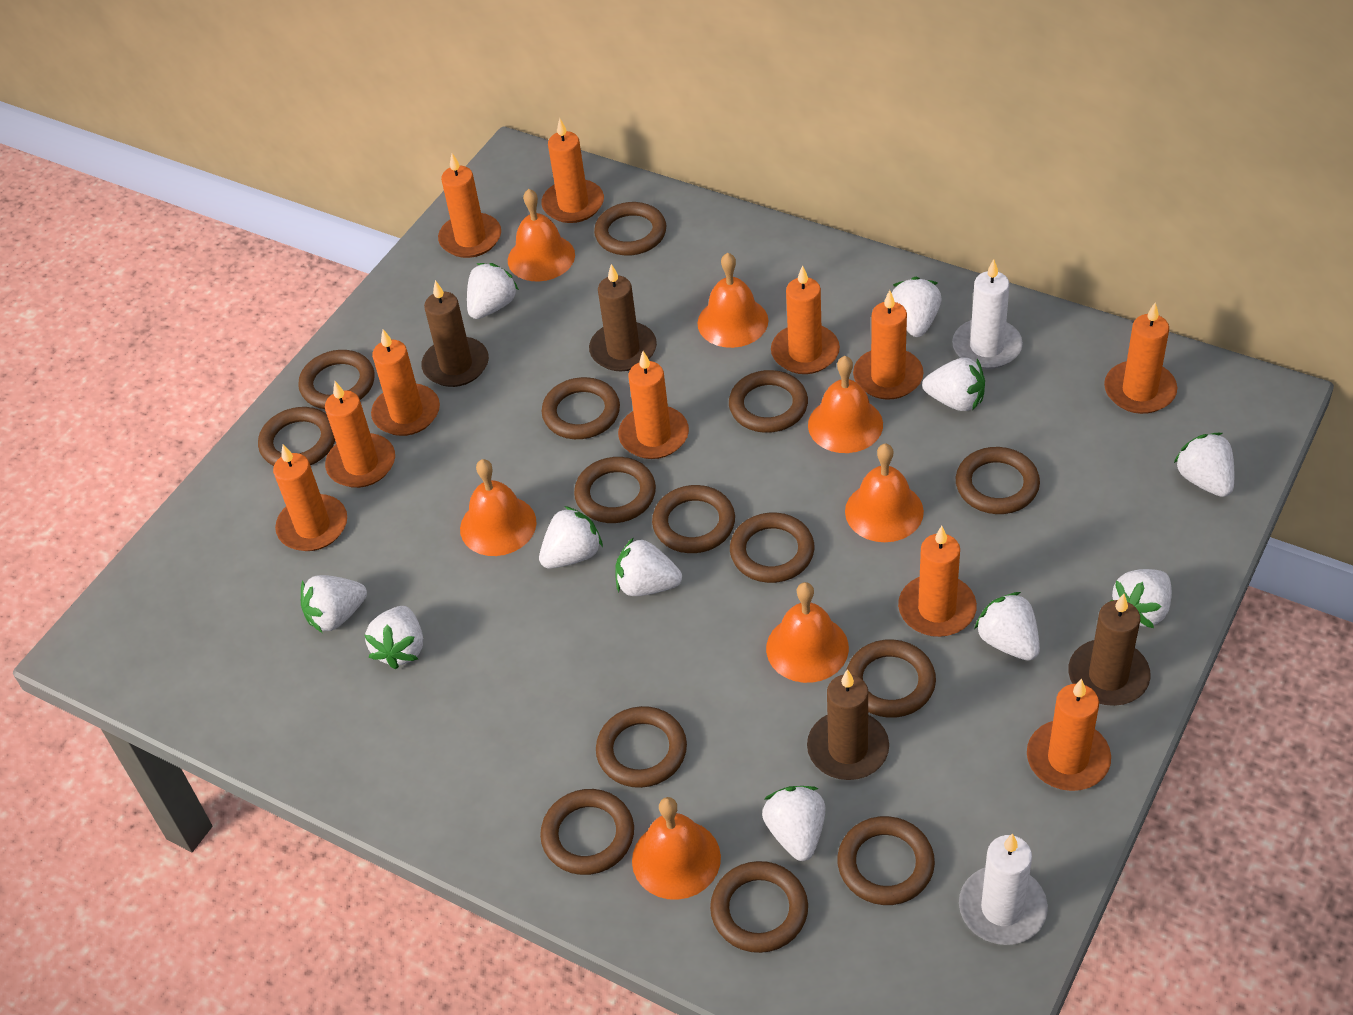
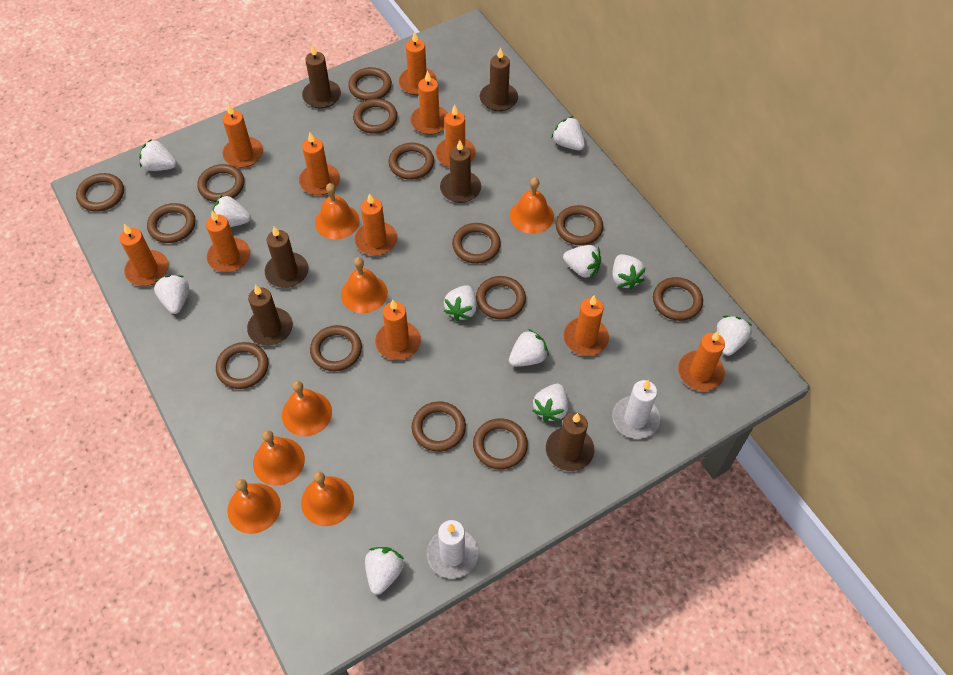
brown candle: 4 -> 6

